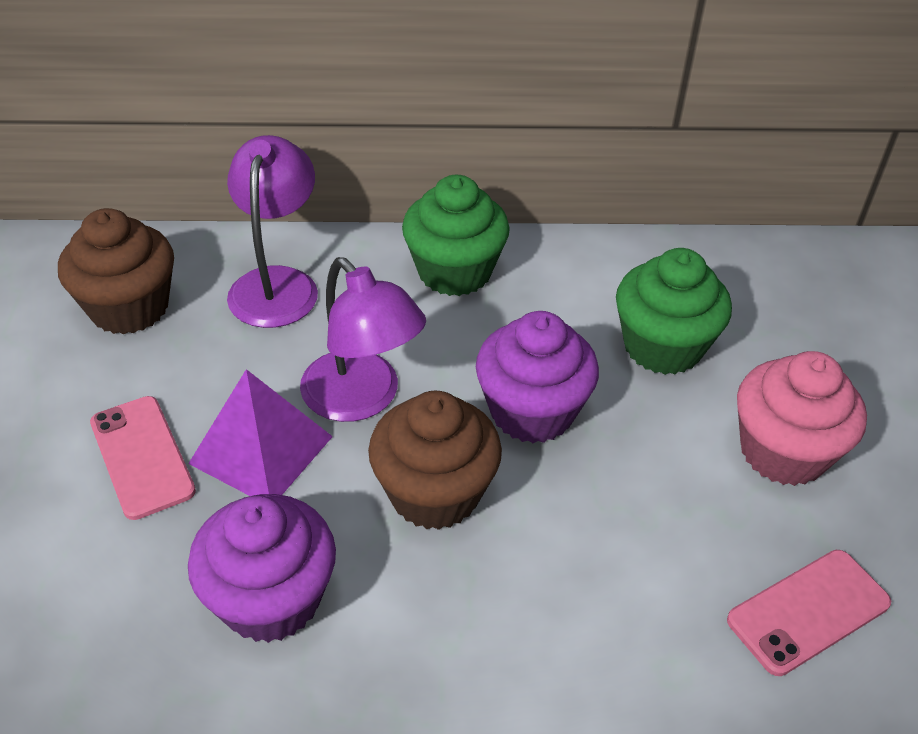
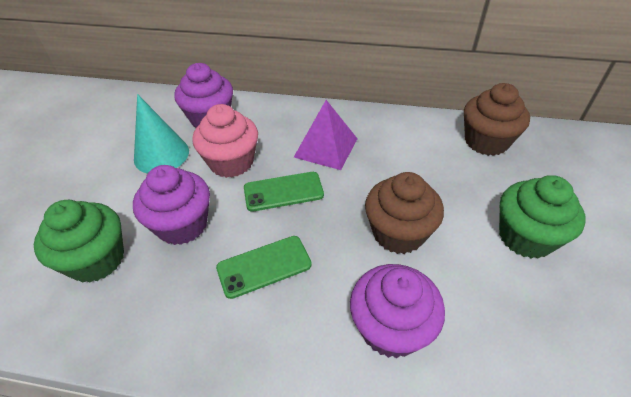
green phone: 0 -> 2
pink phone: 2 -> 0
purple cupcake: 2 -> 3
purple lamp: 2 -> 0
turquoise cone: 0 -> 1

